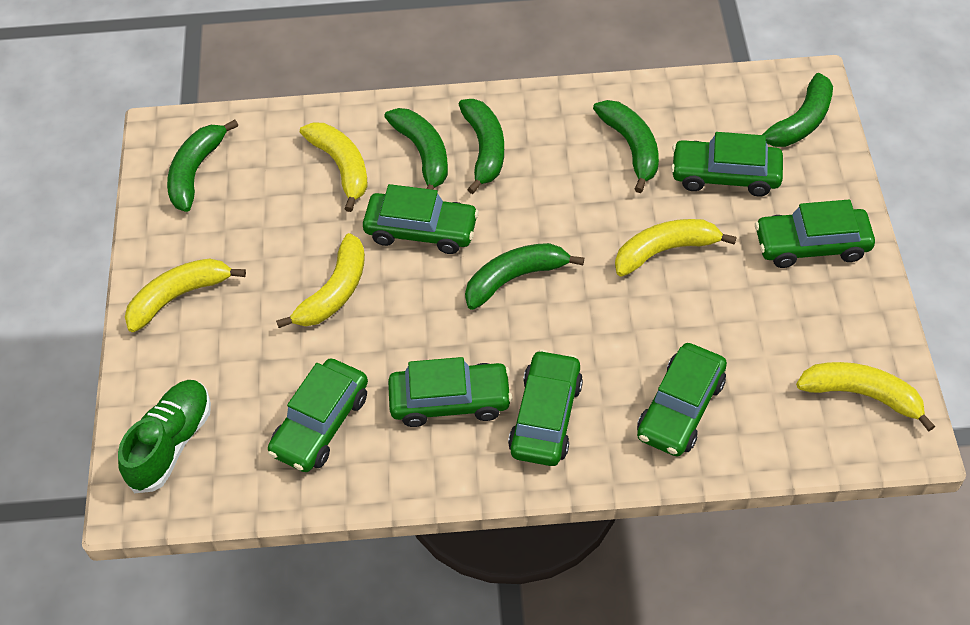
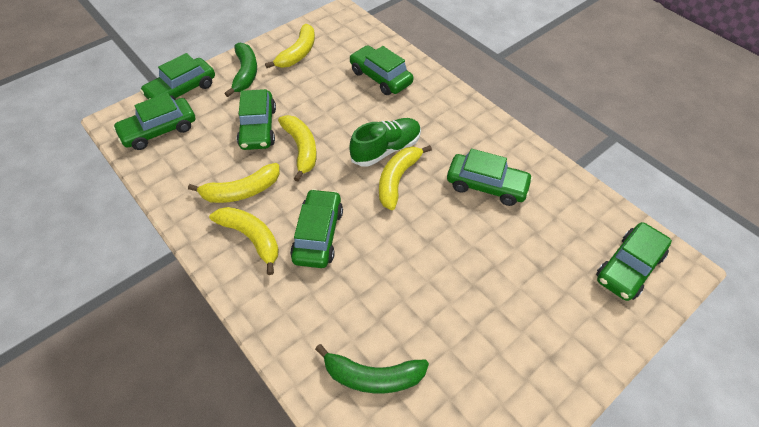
green banana: 6 -> 2

